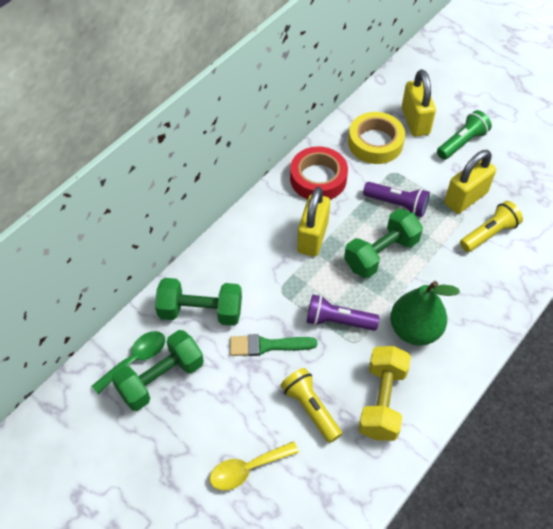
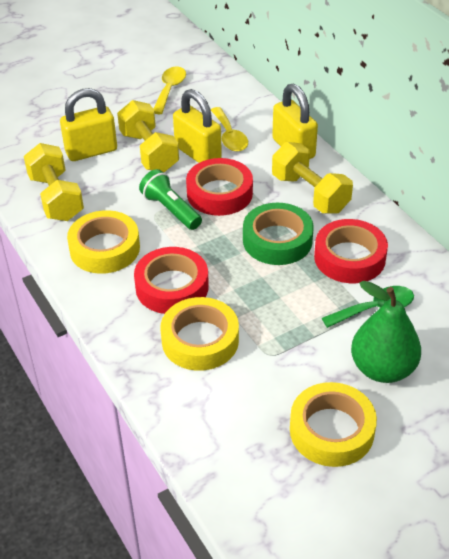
green brush: 1 -> 0
green dumbbell: 3 -> 0
green tape: 0 -> 1
purple flashlight: 2 -> 0
red tape: 1 -> 3
yellow dumbbell: 1 -> 3
yellow flashlight: 2 -> 0
yellow spoon: 1 -> 2
yellow tape: 1 -> 3

